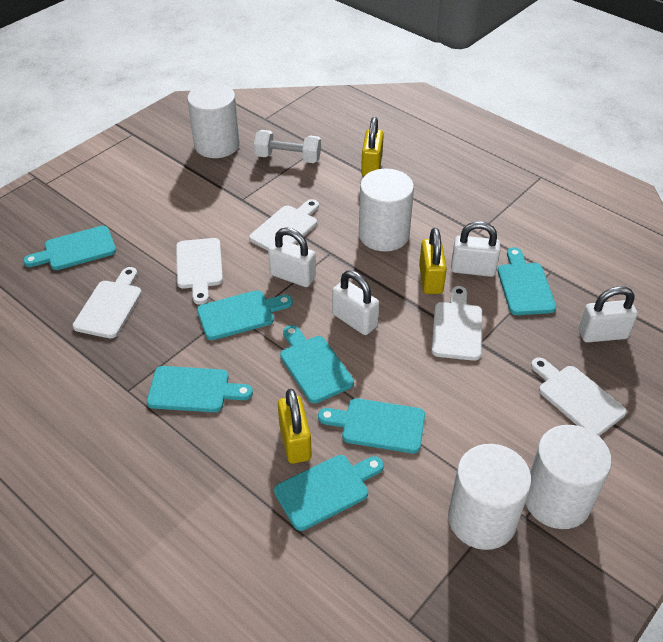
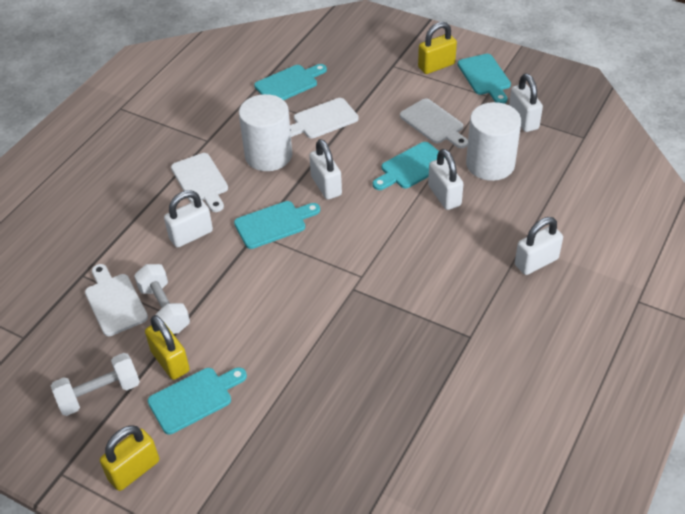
turquoise cutting board: 7 -> 5
white cutting board: 5 -> 4
white cylinder: 4 -> 2
white dumbbell: 1 -> 2
white padlock: 4 -> 5

